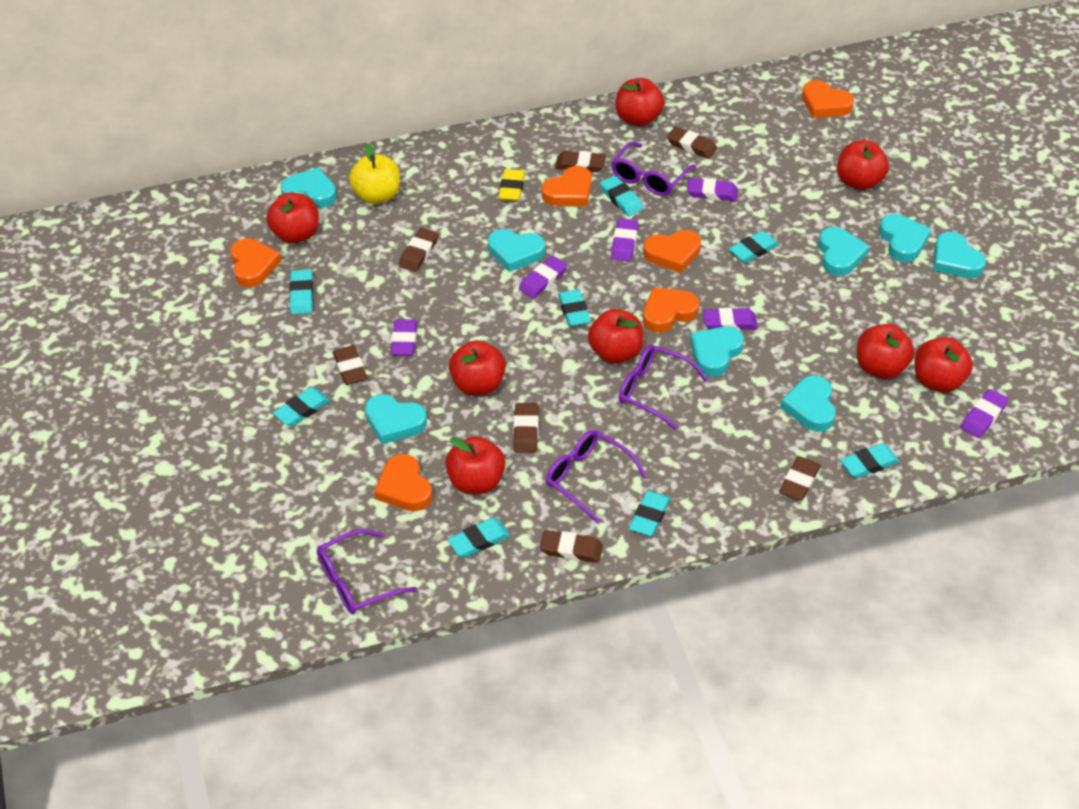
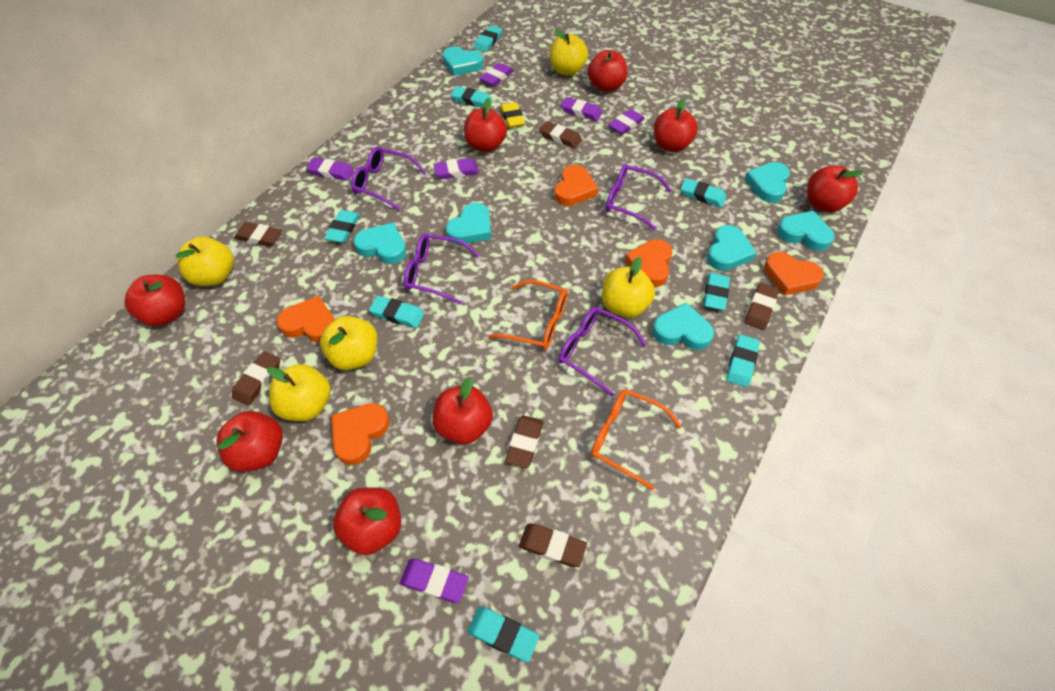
brown eraser: 7 -> 6
orange glasses: 0 -> 2
orange heart: 6 -> 5
turquoise heart: 8 -> 7
yellow apple: 1 -> 5

